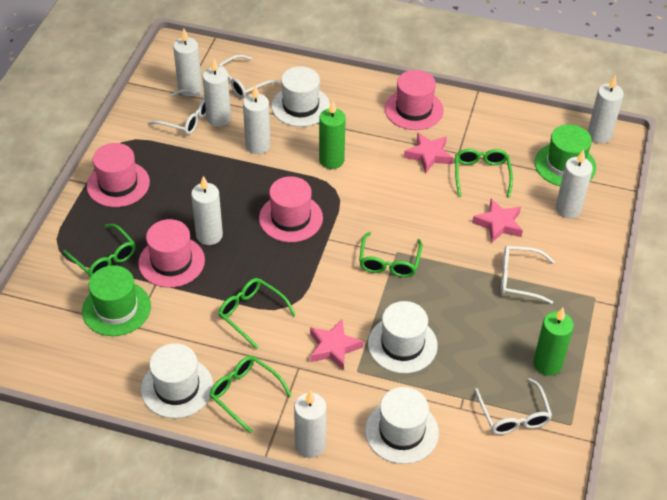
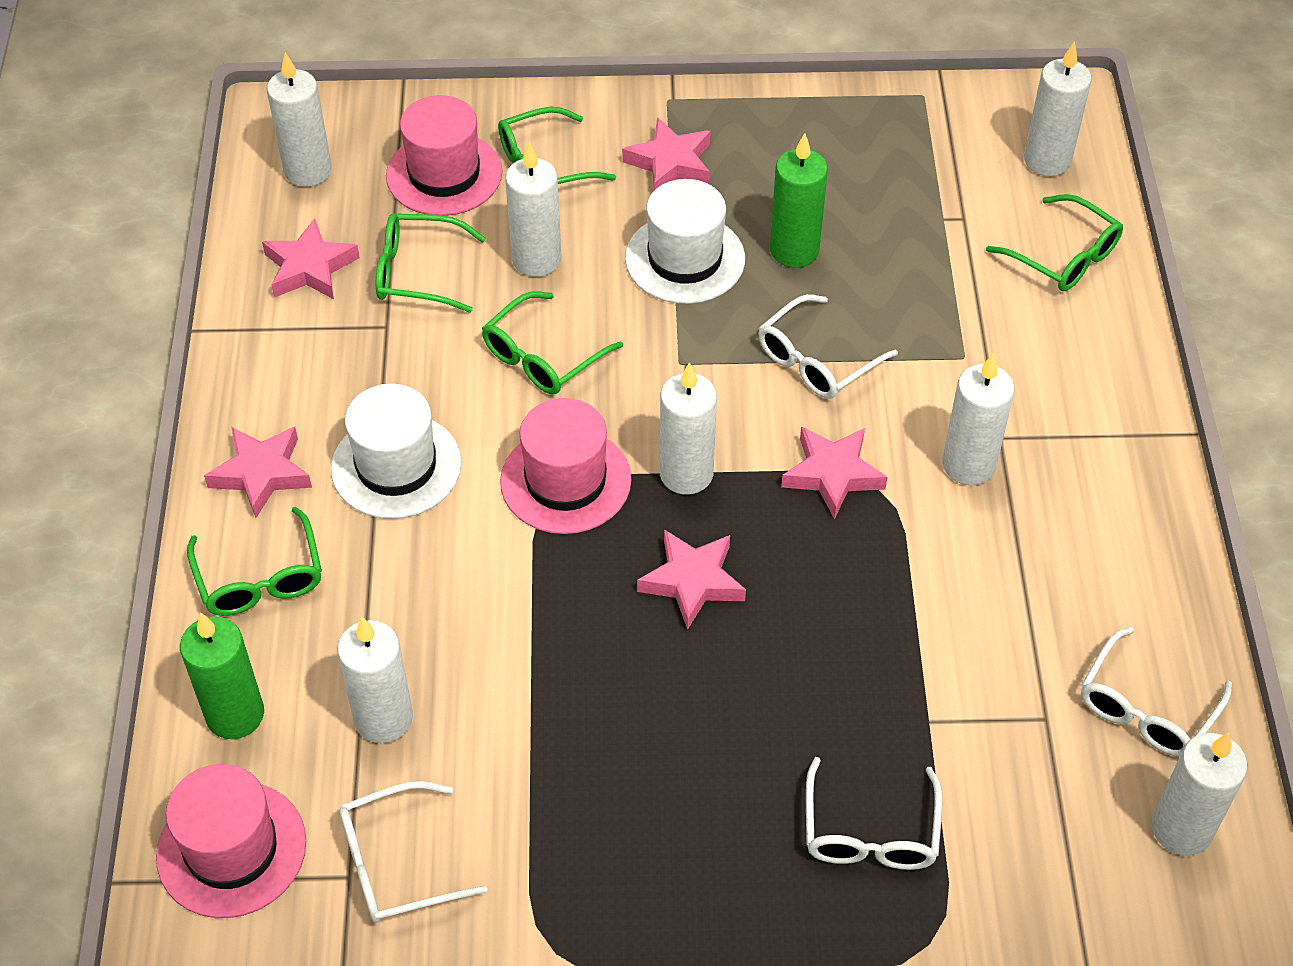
green hat: 2 -> 0
pink hat: 4 -> 3
pink star: 3 -> 5
white hat: 4 -> 2

